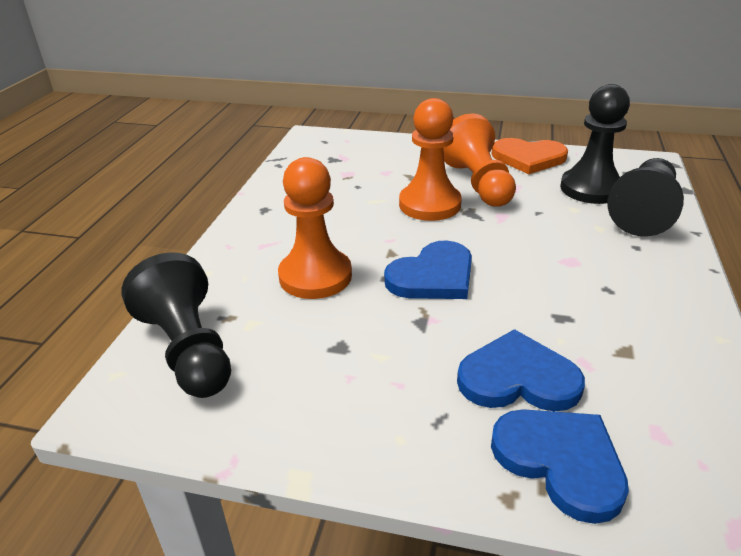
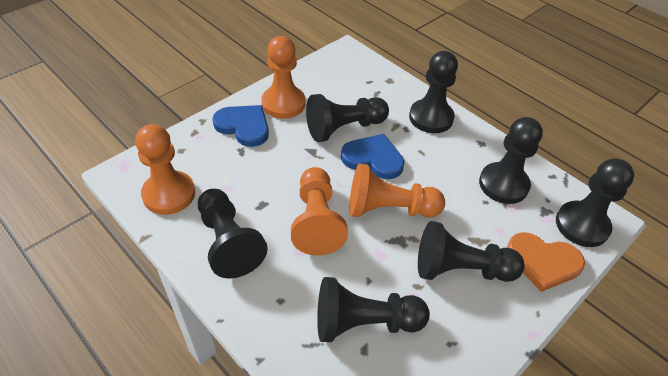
black pawn: 3 -> 7
blue heart: 3 -> 2
orange pawn: 3 -> 4

